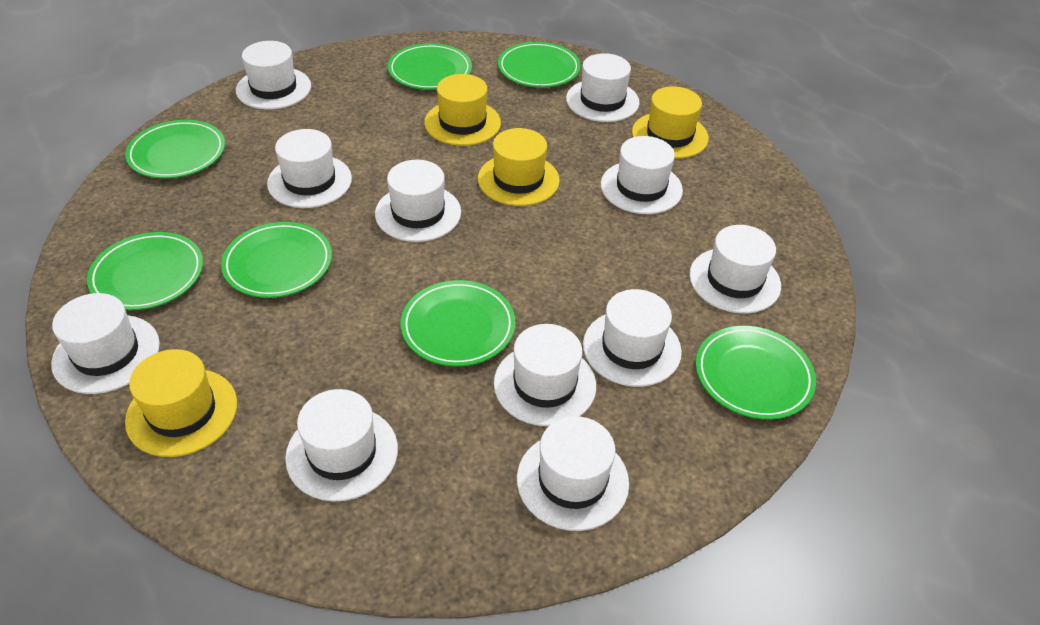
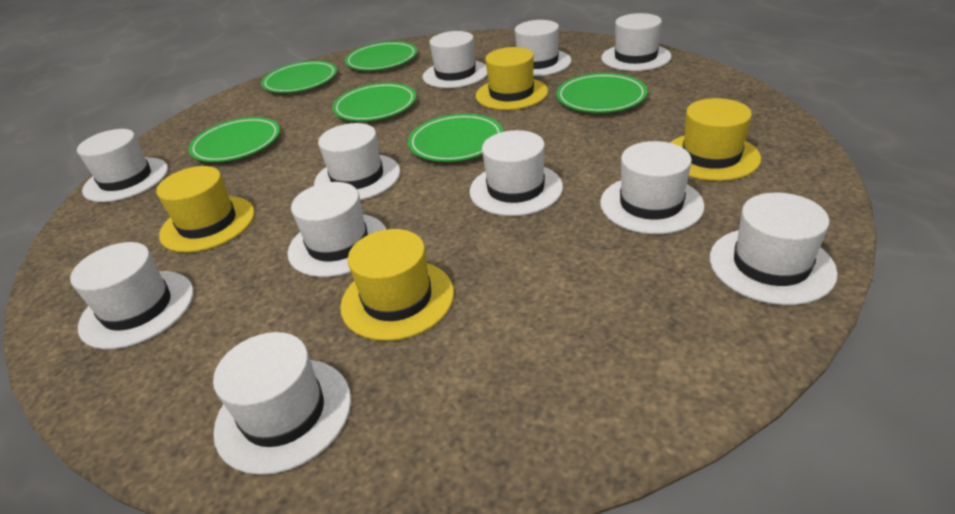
green plate: 7 -> 6

